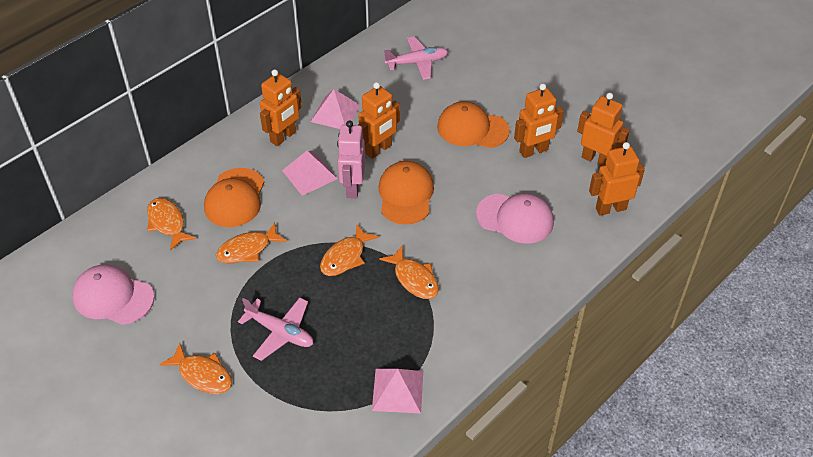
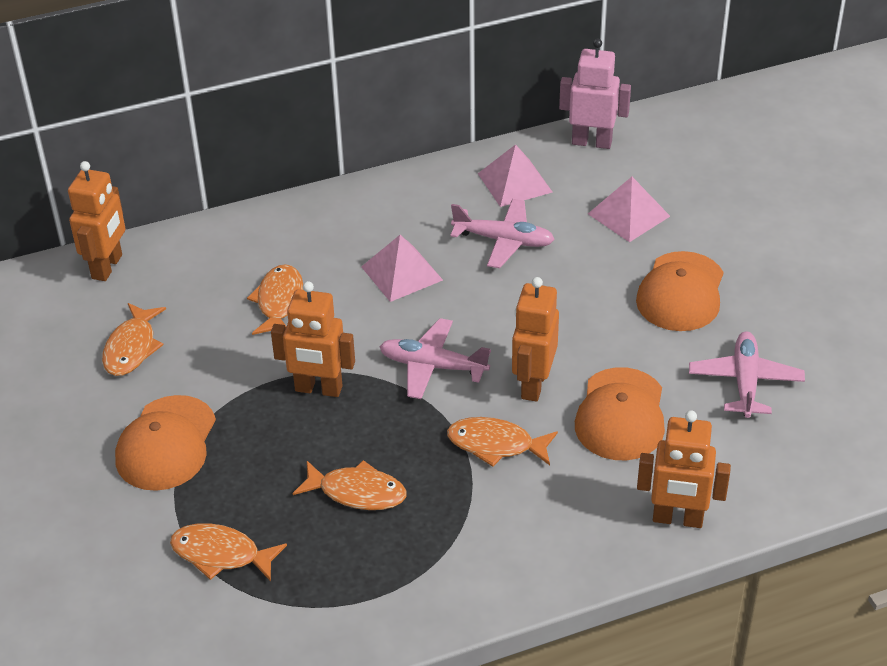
orange robot: 5 -> 4
pink cap: 2 -> 0
pink plane: 2 -> 3

